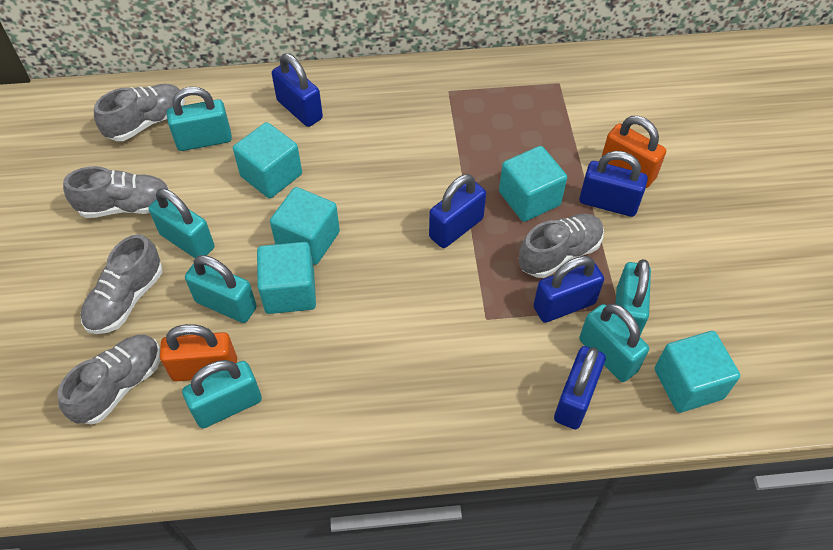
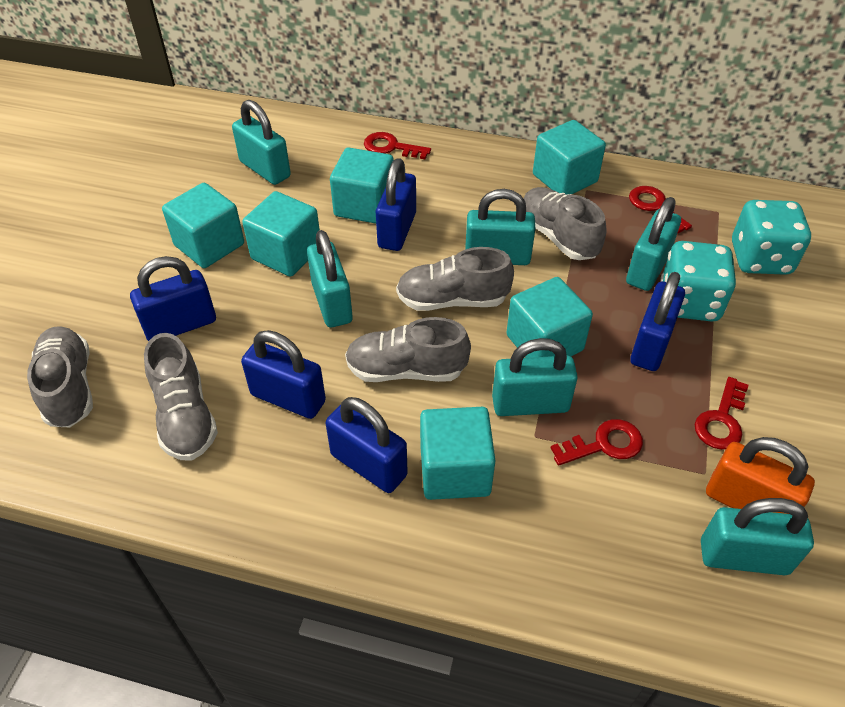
orange padlock: 2 -> 1
red key: 0 -> 4
turquoise cube: 5 -> 6
turquoise dice: 0 -> 2

